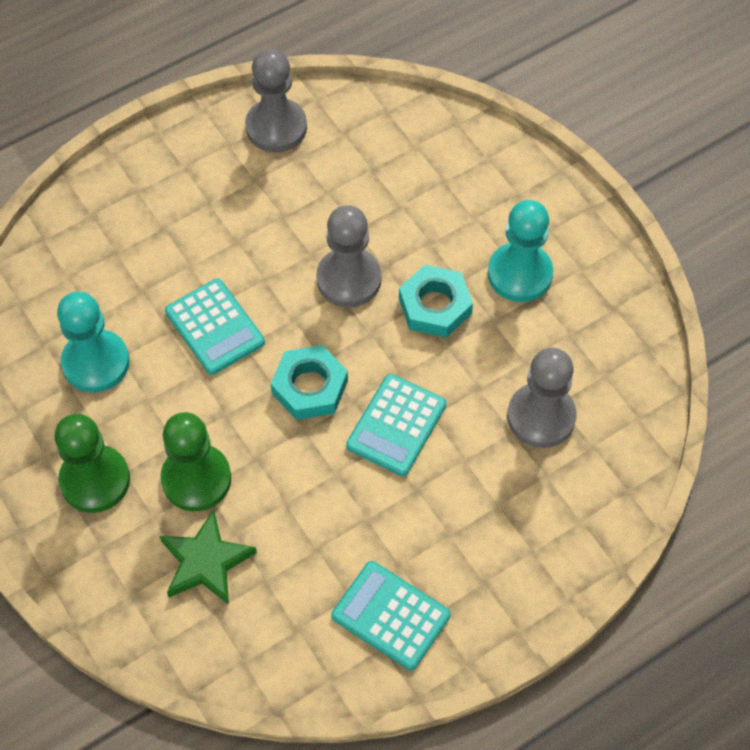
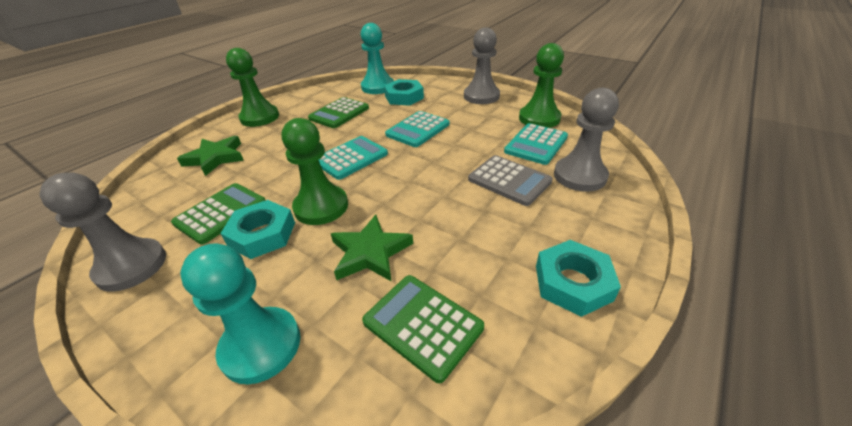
green calculator: 0 -> 3
green pawn: 2 -> 3
green star: 1 -> 2
grey calculator: 0 -> 1
turquoise nut: 2 -> 3

